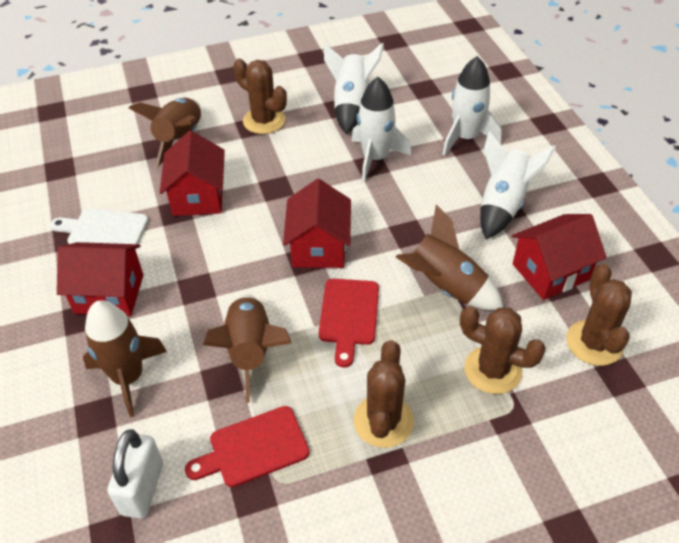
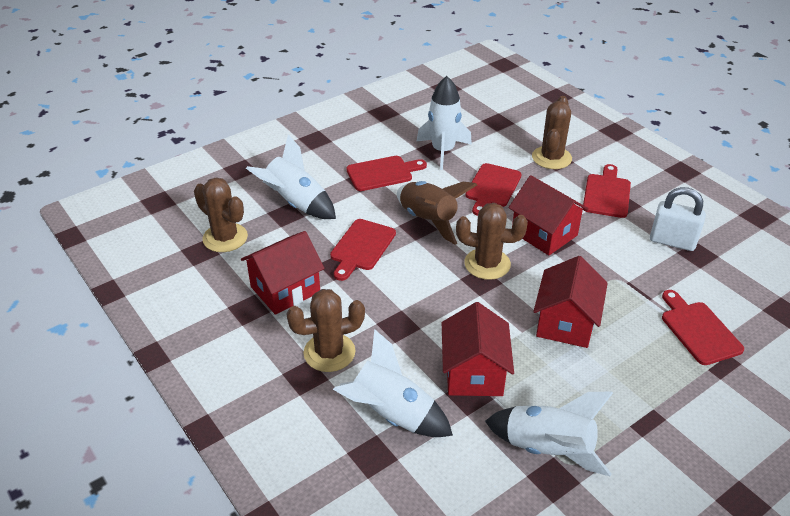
brown rocket: 4 -> 1
red cutting board: 2 -> 5
white cutting board: 1 -> 0

